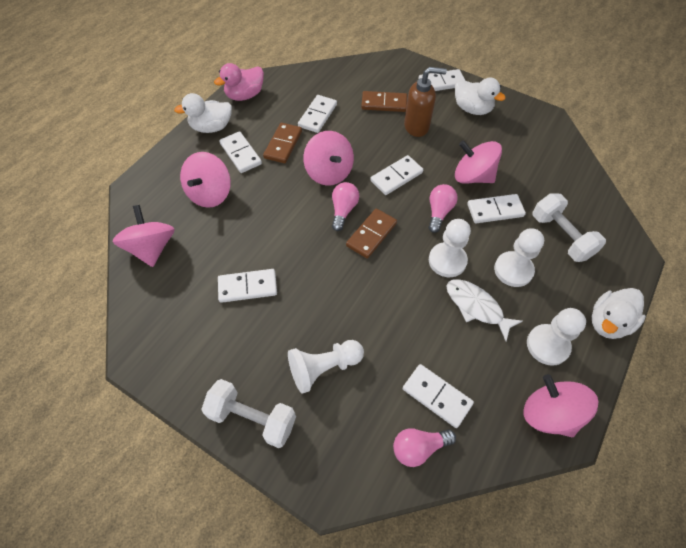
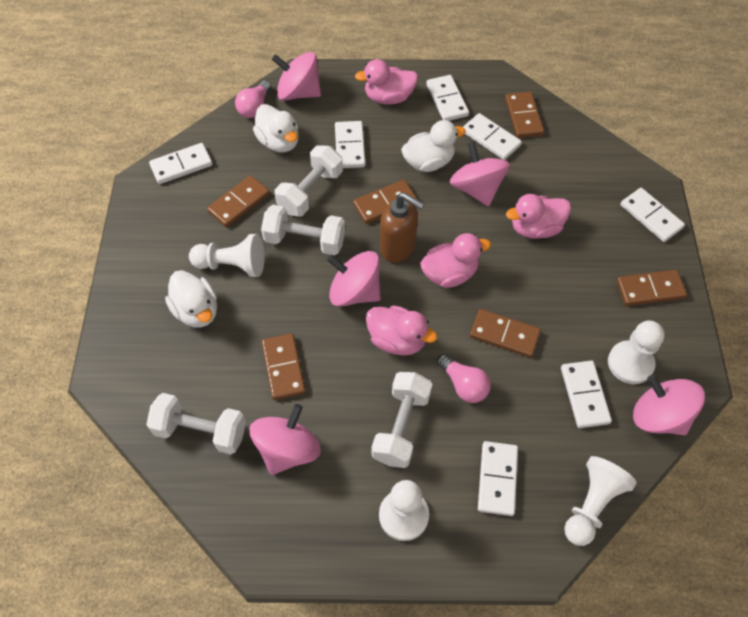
brown domino: 3 -> 6
pink duck: 1 -> 4
pink light bulb: 3 -> 2
white dumbbell: 2 -> 4
white fish: 1 -> 0

